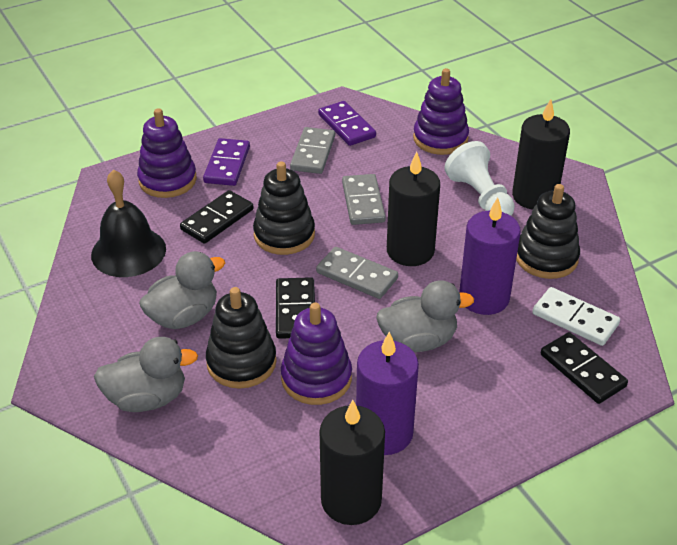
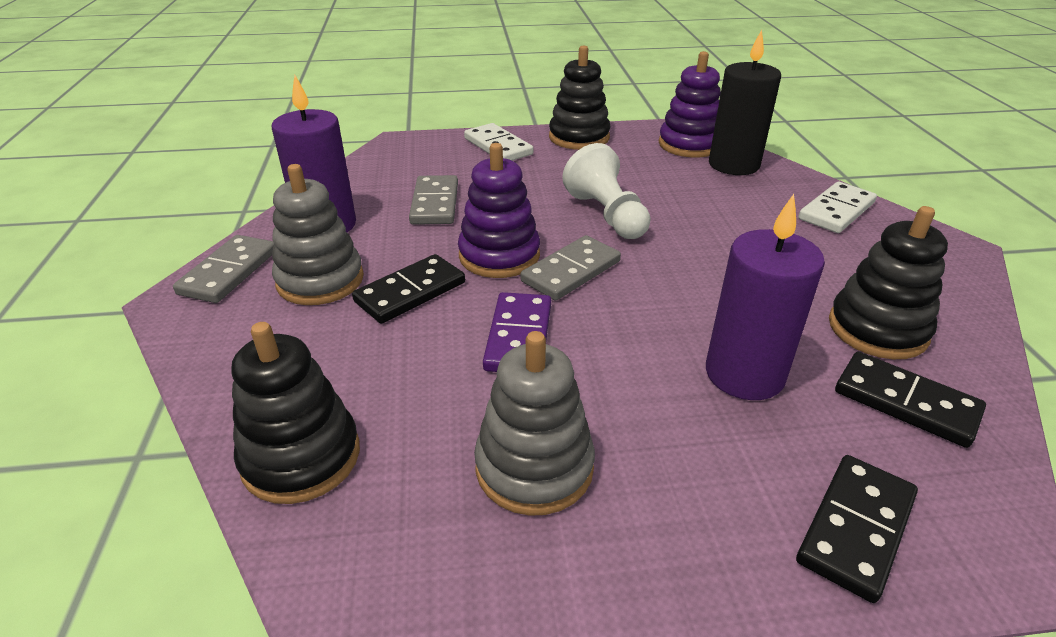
black bell: 1 -> 0
black candle: 3 -> 1
grey duck: 3 -> 0
grey stacking toy: 0 -> 2
purple domino: 2 -> 1
purple stacking toy: 3 -> 2
white domino: 1 -> 2

